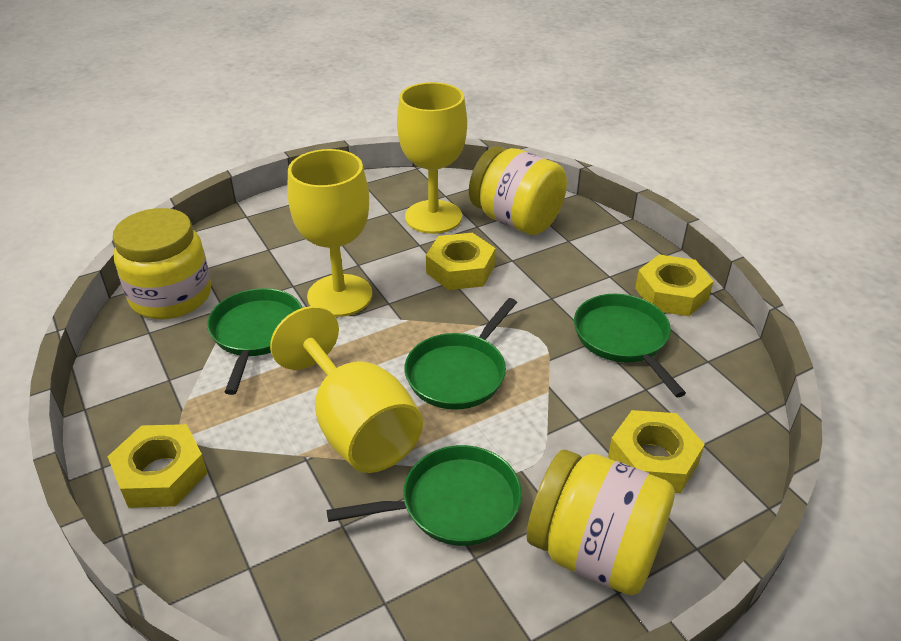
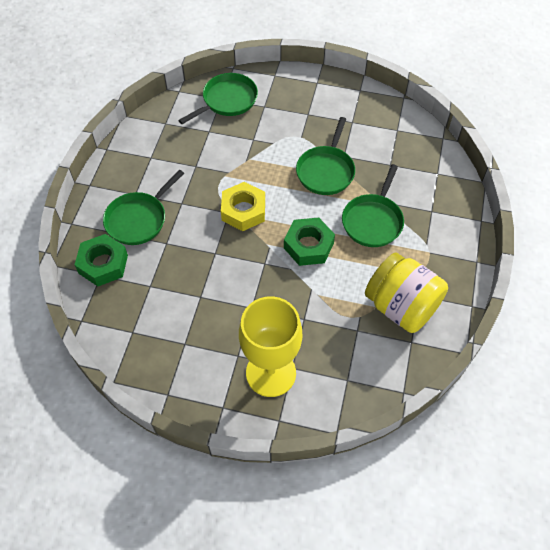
green nut: 0 -> 2
yellow goblet: 3 -> 1
yellow jar: 3 -> 1
yellow nut: 4 -> 1

